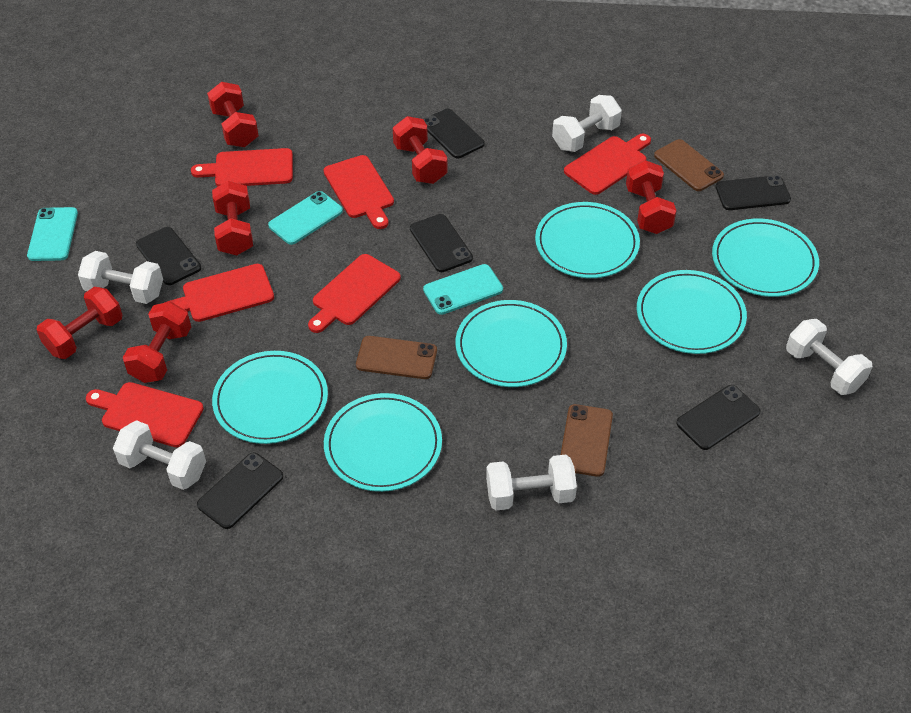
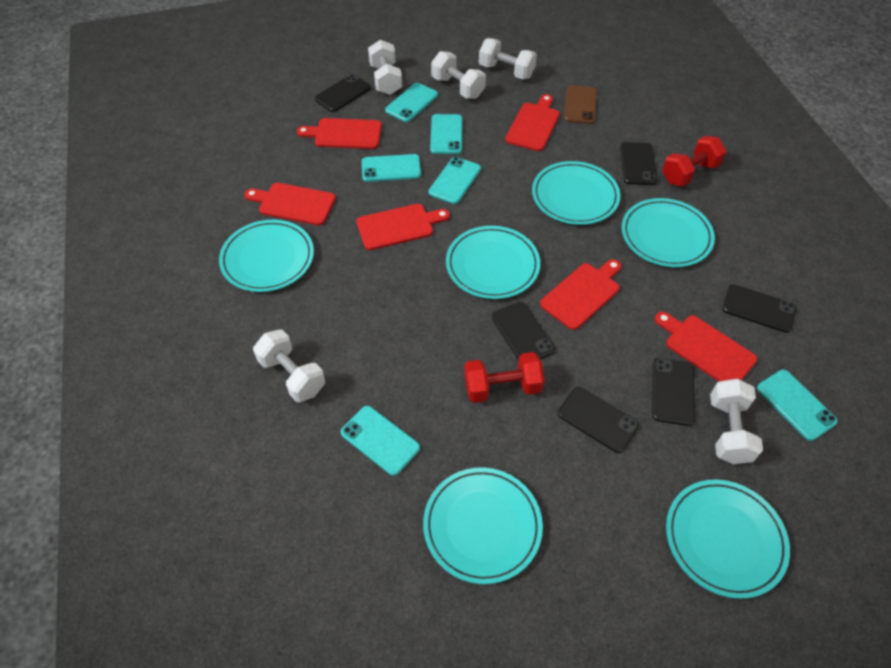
brown phone: 3 -> 1
red dumbbell: 6 -> 2
turquoise phone: 3 -> 6

